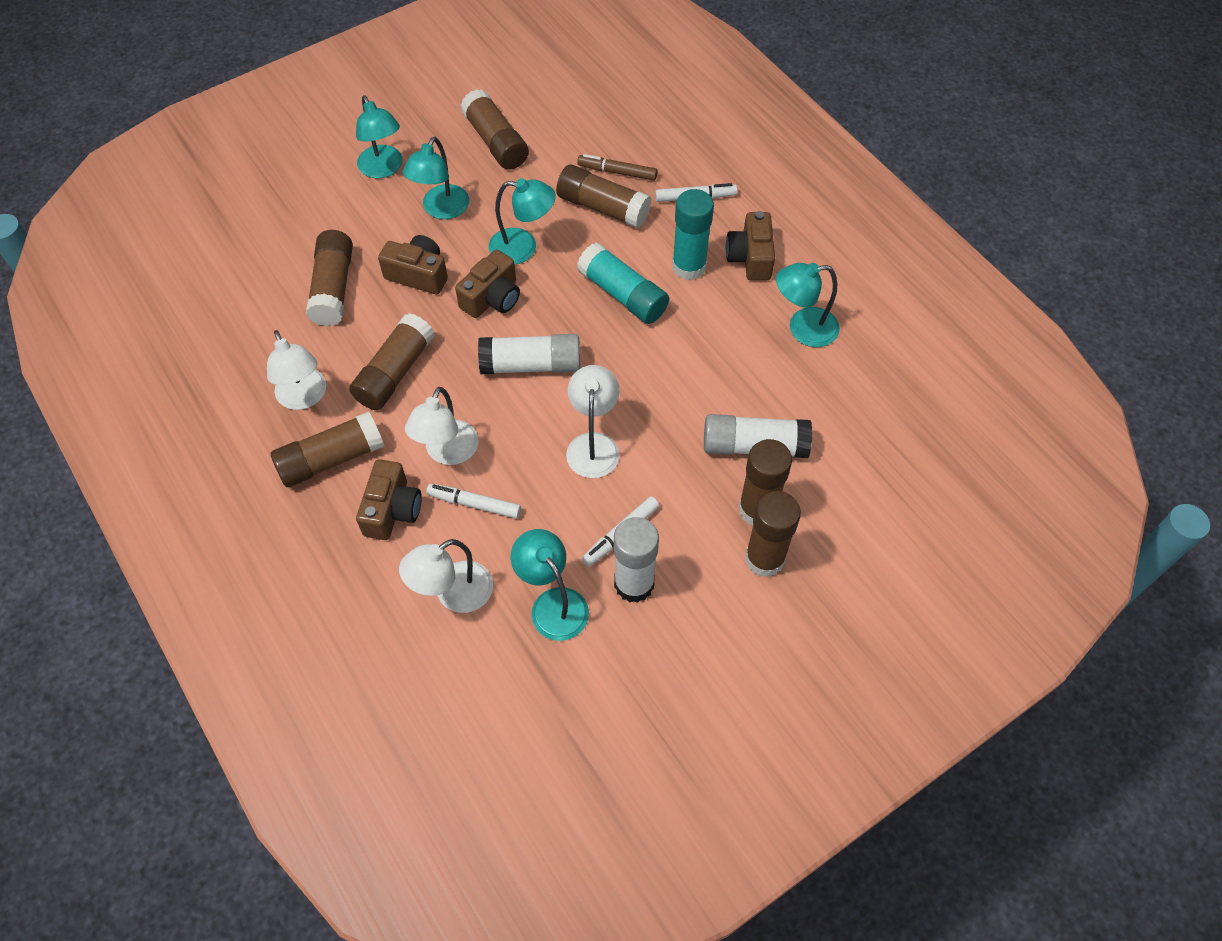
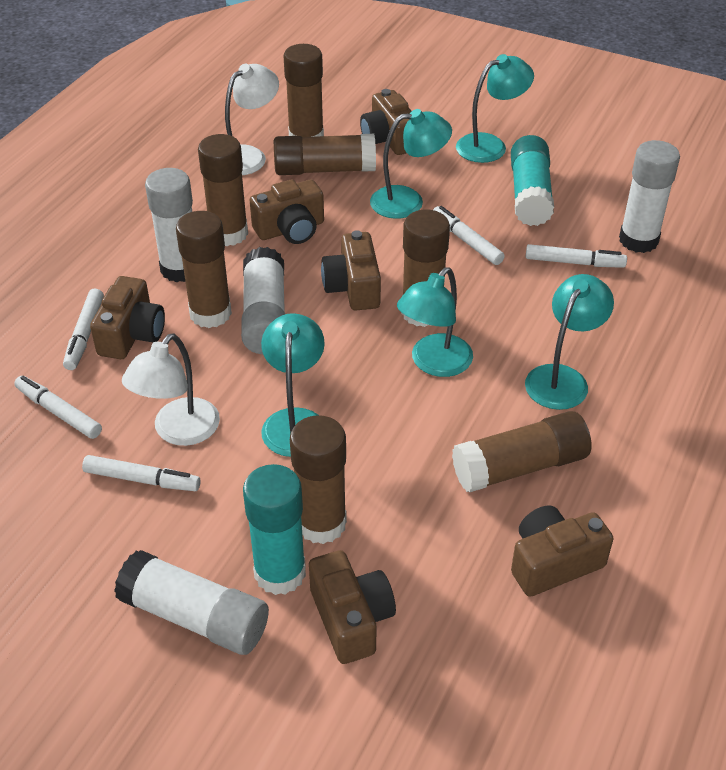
brown camera: 4 -> 6
brown marker: 1 -> 0
white glue stick: 3 -> 4
white lamp: 4 -> 2
white marker: 3 -> 5

